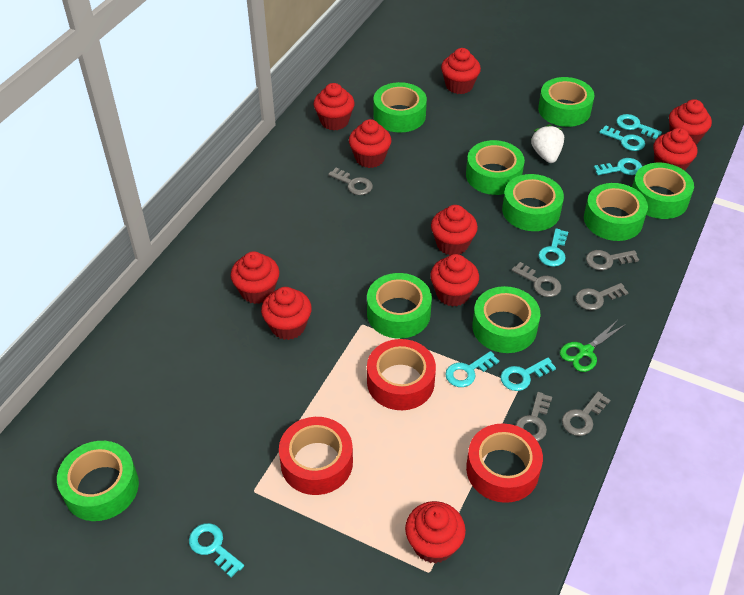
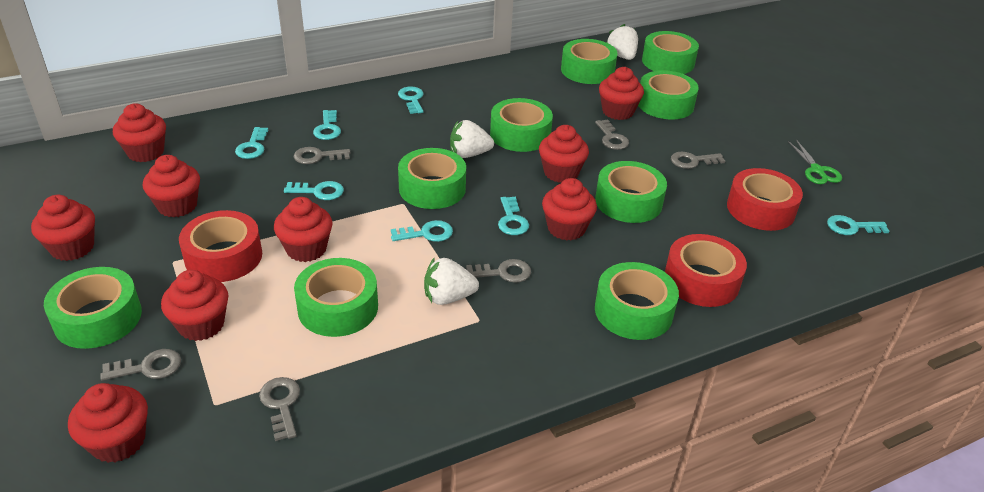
red cupcake: 10 -> 9
white strawberry: 1 -> 3

